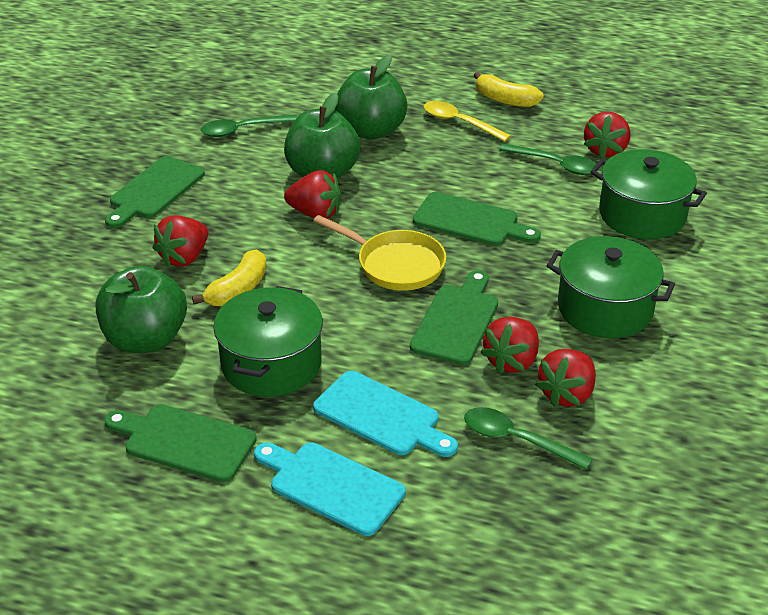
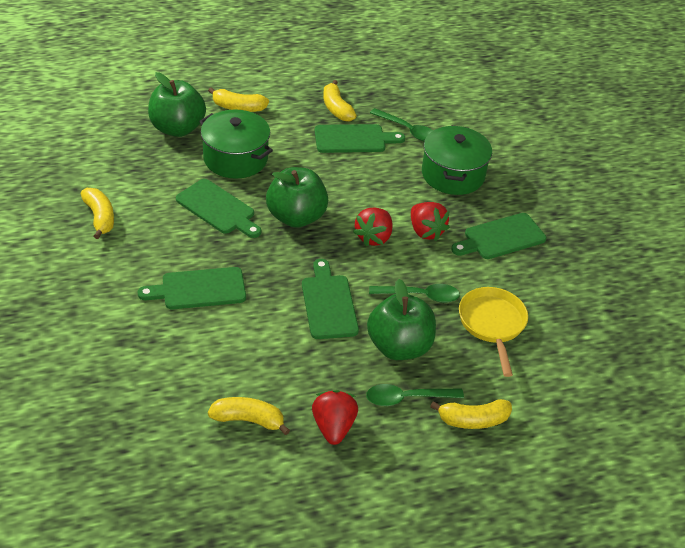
green cutting board: 4 -> 5
green pot: 3 -> 2
red strawberry: 5 -> 3
turquoise cutting board: 2 -> 0
yellow banana: 2 -> 5
yellow spoon: 1 -> 0

